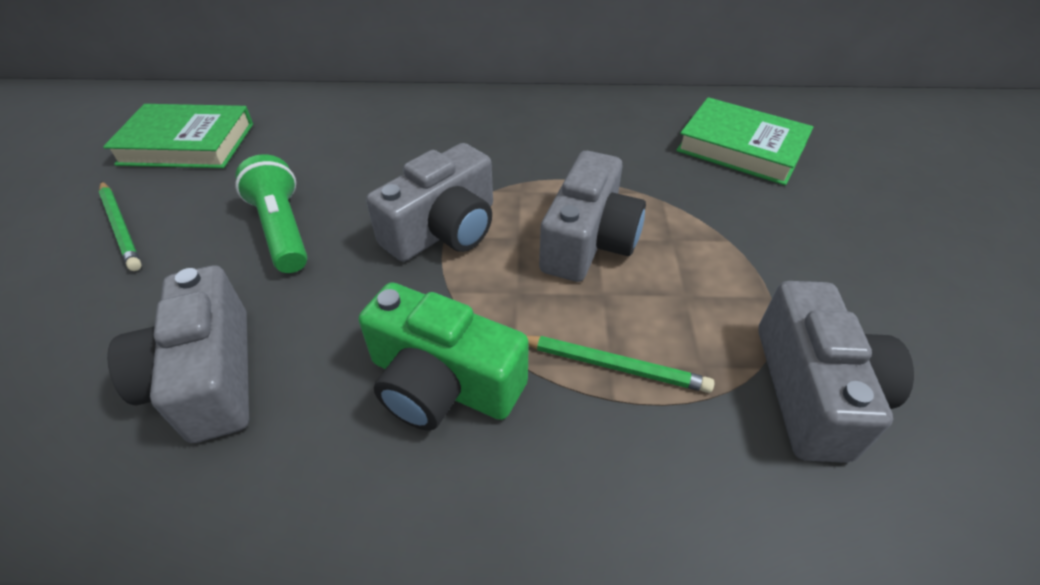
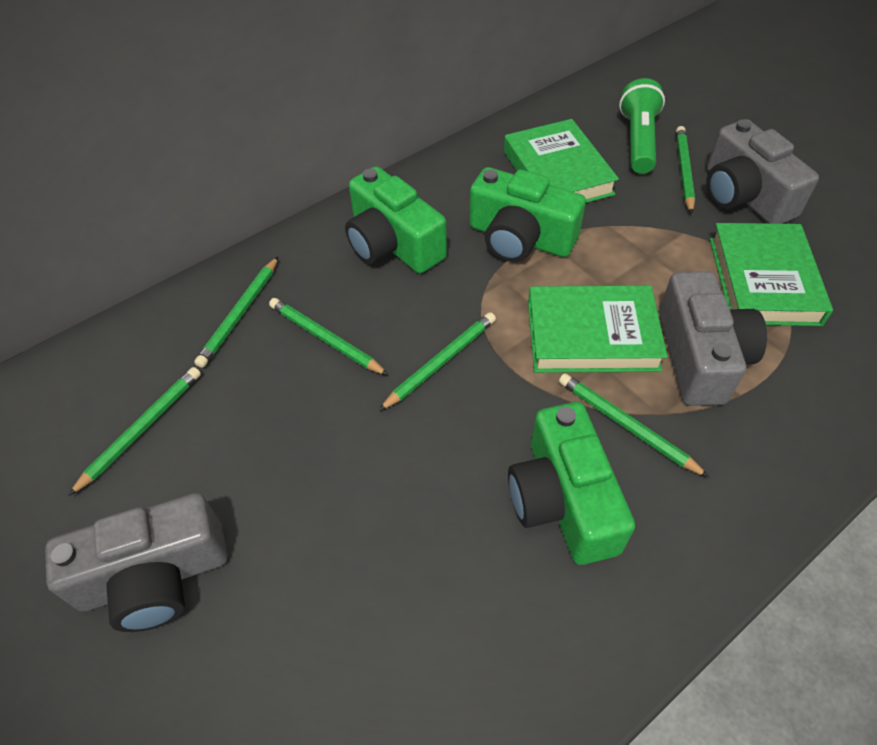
green book: 2 -> 3
green camera: 1 -> 3
green pencil: 2 -> 6
grey camera: 4 -> 3

